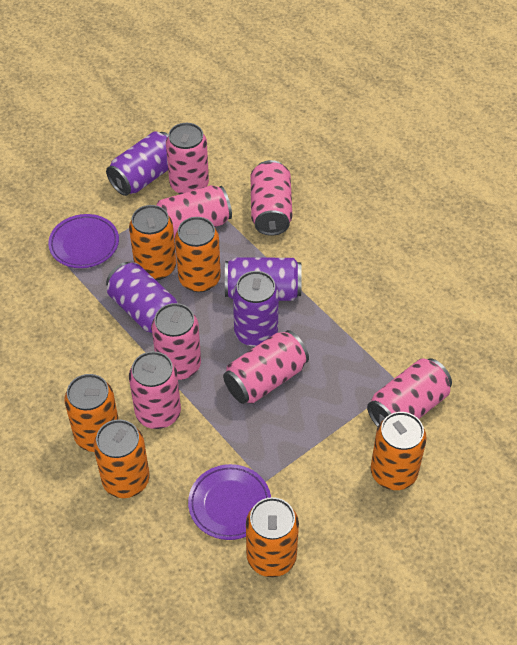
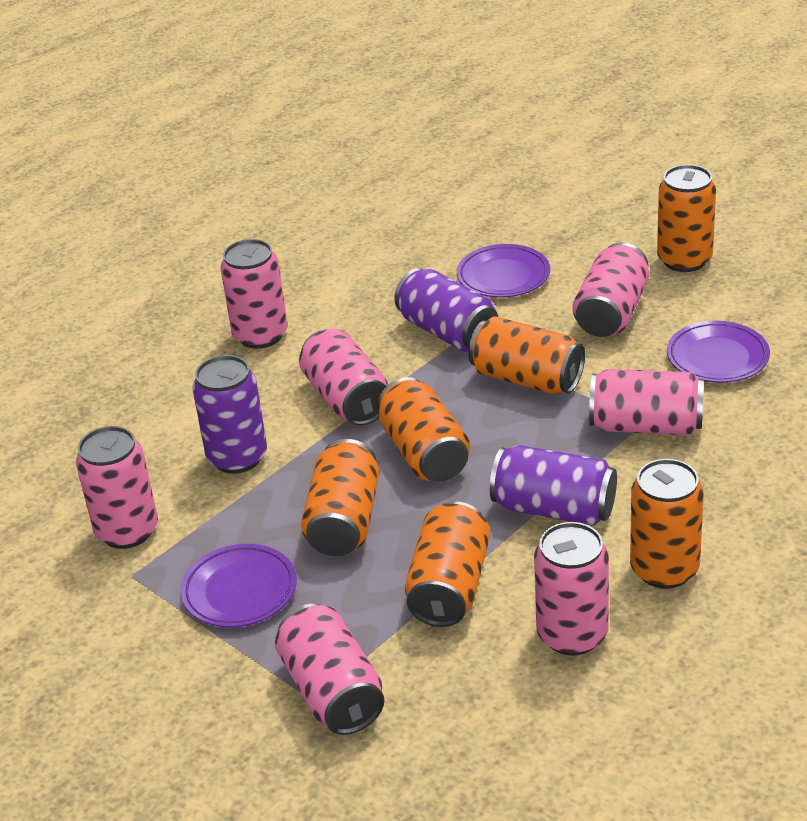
purple can: 4 -> 3
purple plate: 2 -> 3

